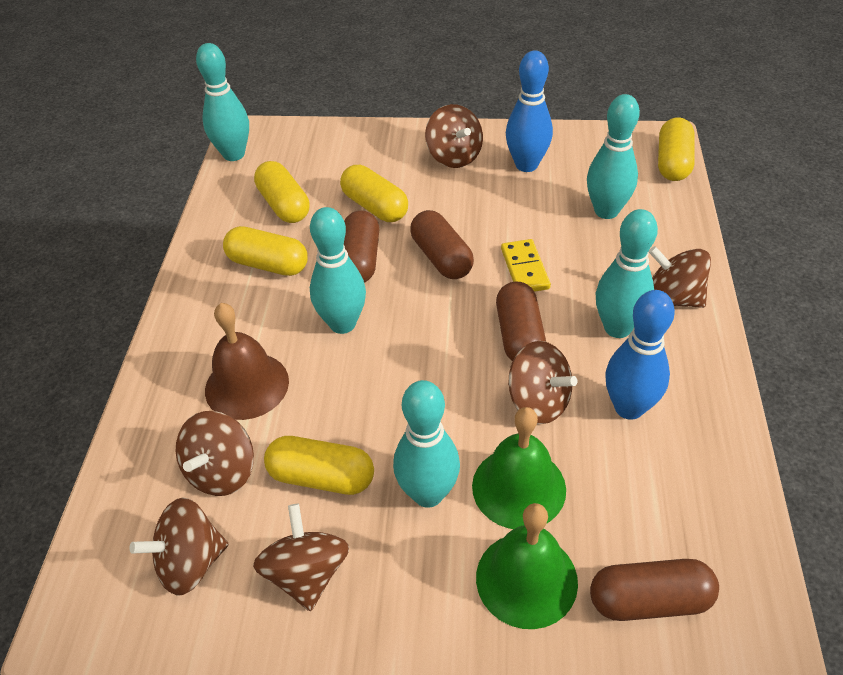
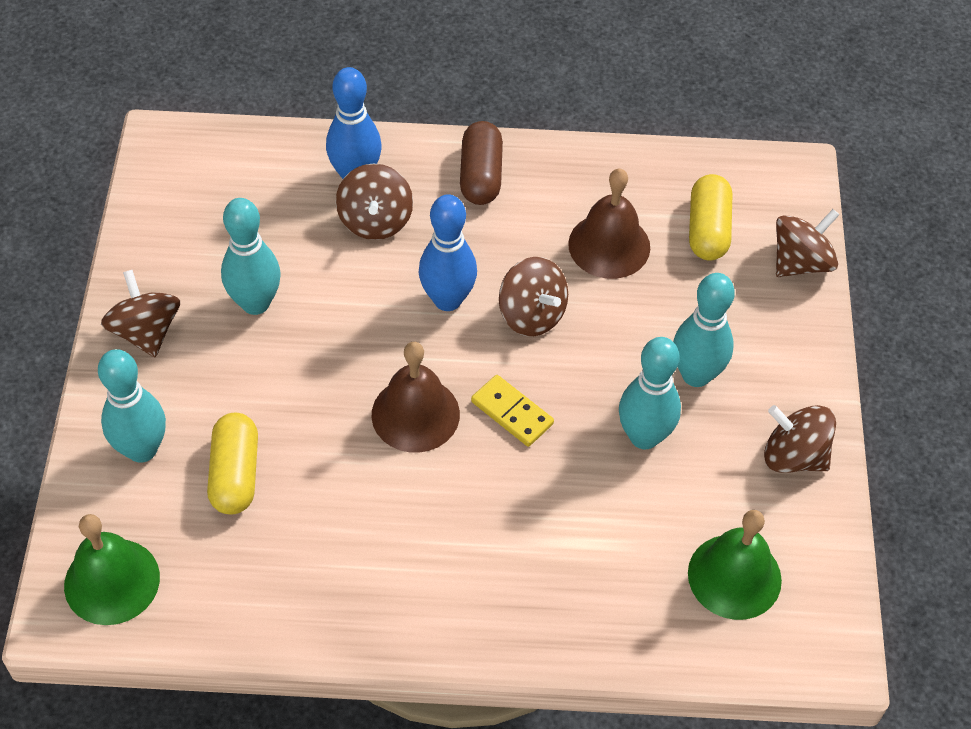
brown bell: 1 -> 2
brown capsule: 4 -> 1
brown spinning top: 6 -> 5
turquoise bowling pin: 5 -> 4
yellow capsule: 5 -> 2

